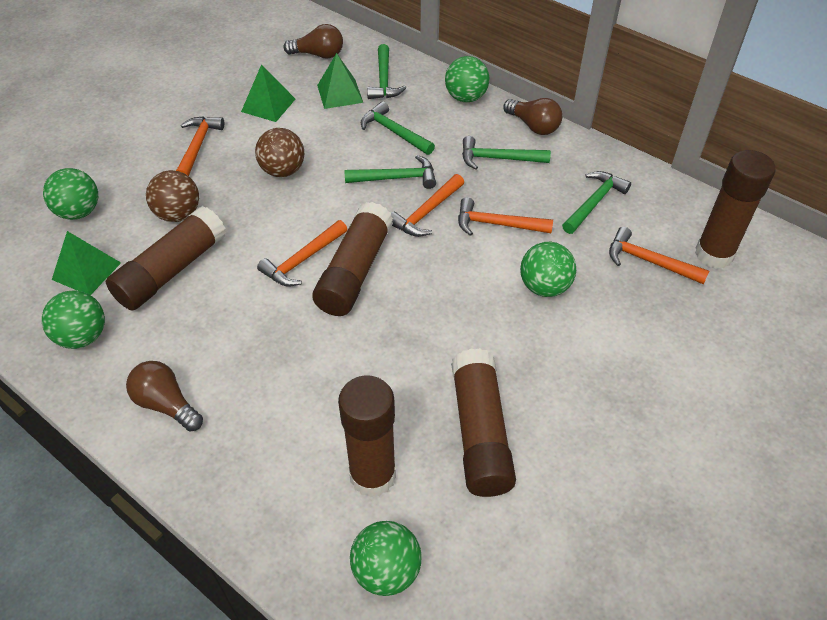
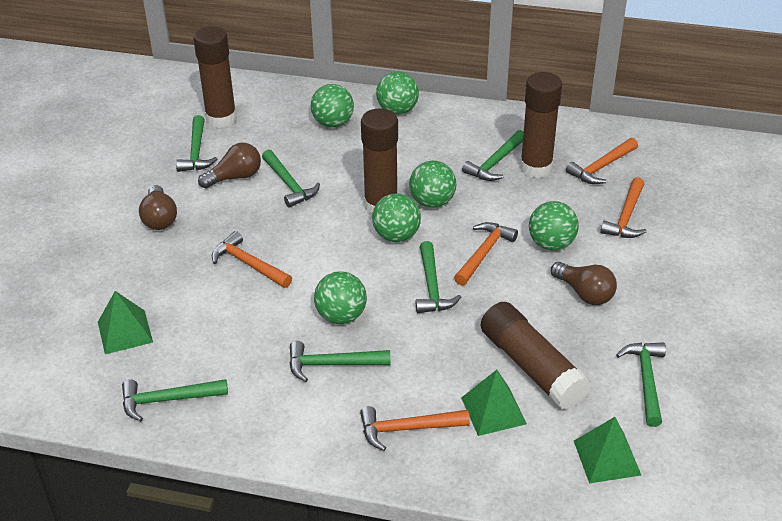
brown ball: 2 -> 0
brown glue stick: 5 -> 4
green ball: 5 -> 6
green hammer: 5 -> 7

